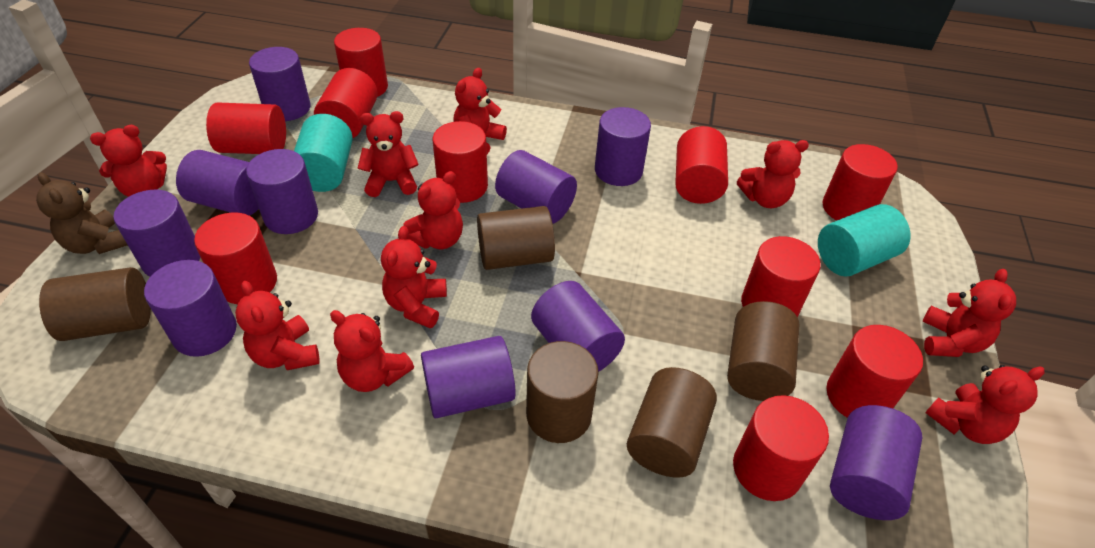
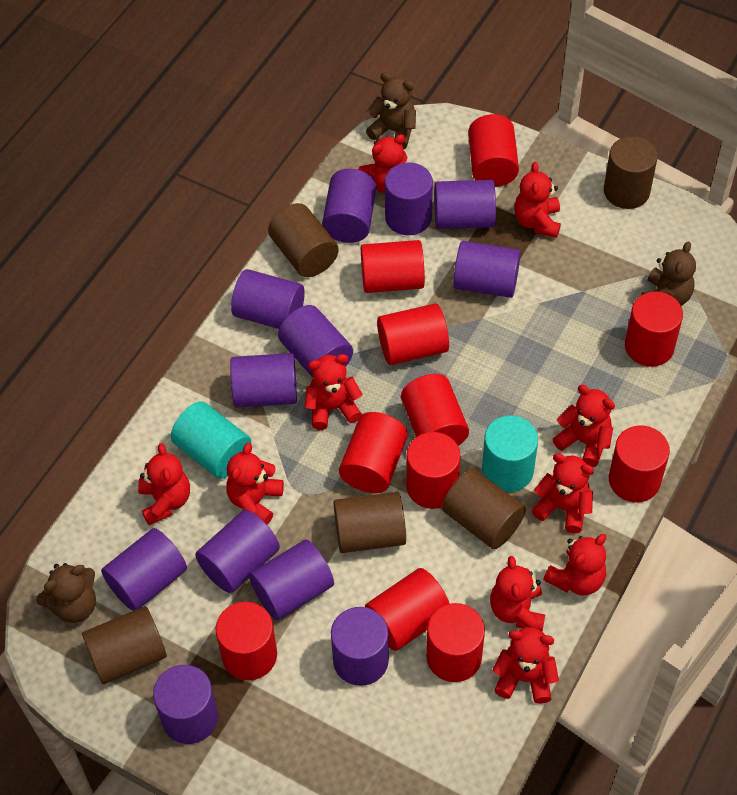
brown teddy bear: 1 -> 3
purple cylinder: 10 -> 12
red cylinder: 10 -> 11

